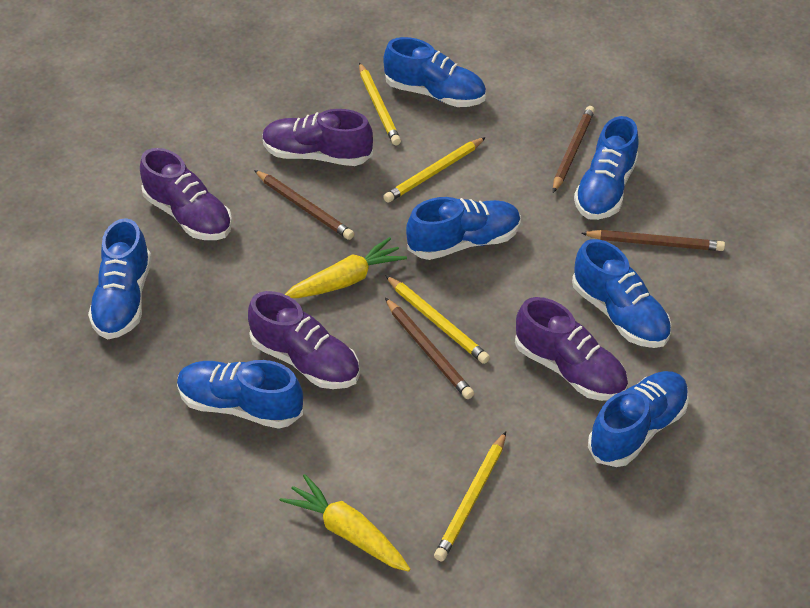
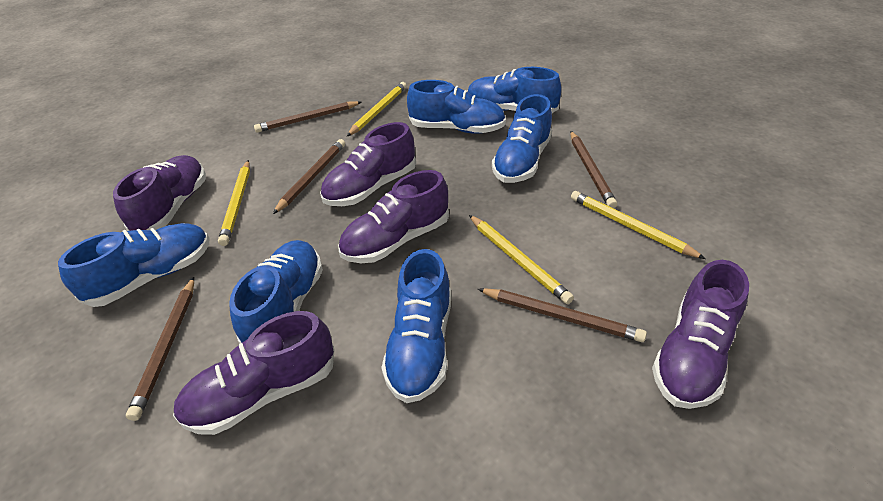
blue shoe: 7 -> 6
brown pencil: 4 -> 5
purple shoe: 4 -> 5
yellow carrot: 2 -> 0

